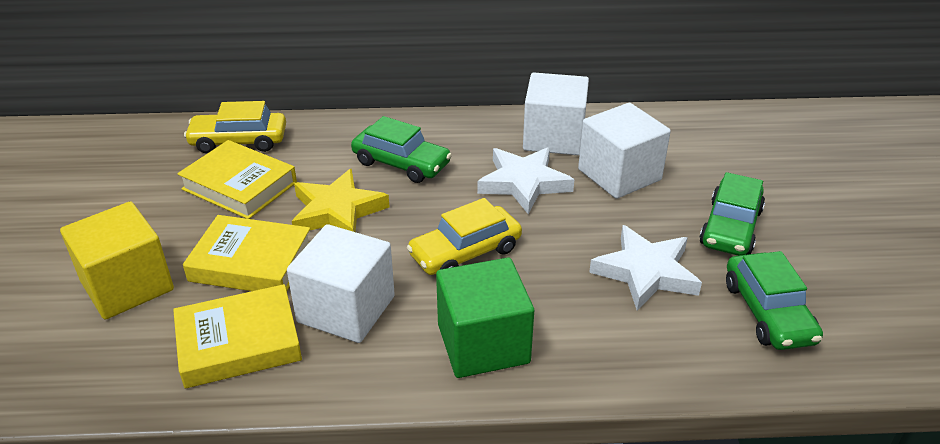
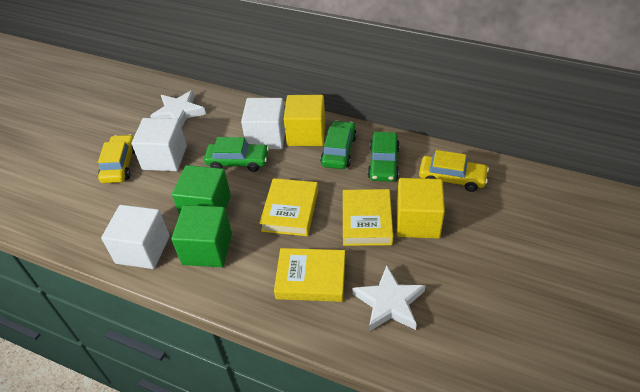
green cube: 1 -> 2
yellow cube: 1 -> 2
yellow star: 1 -> 0

